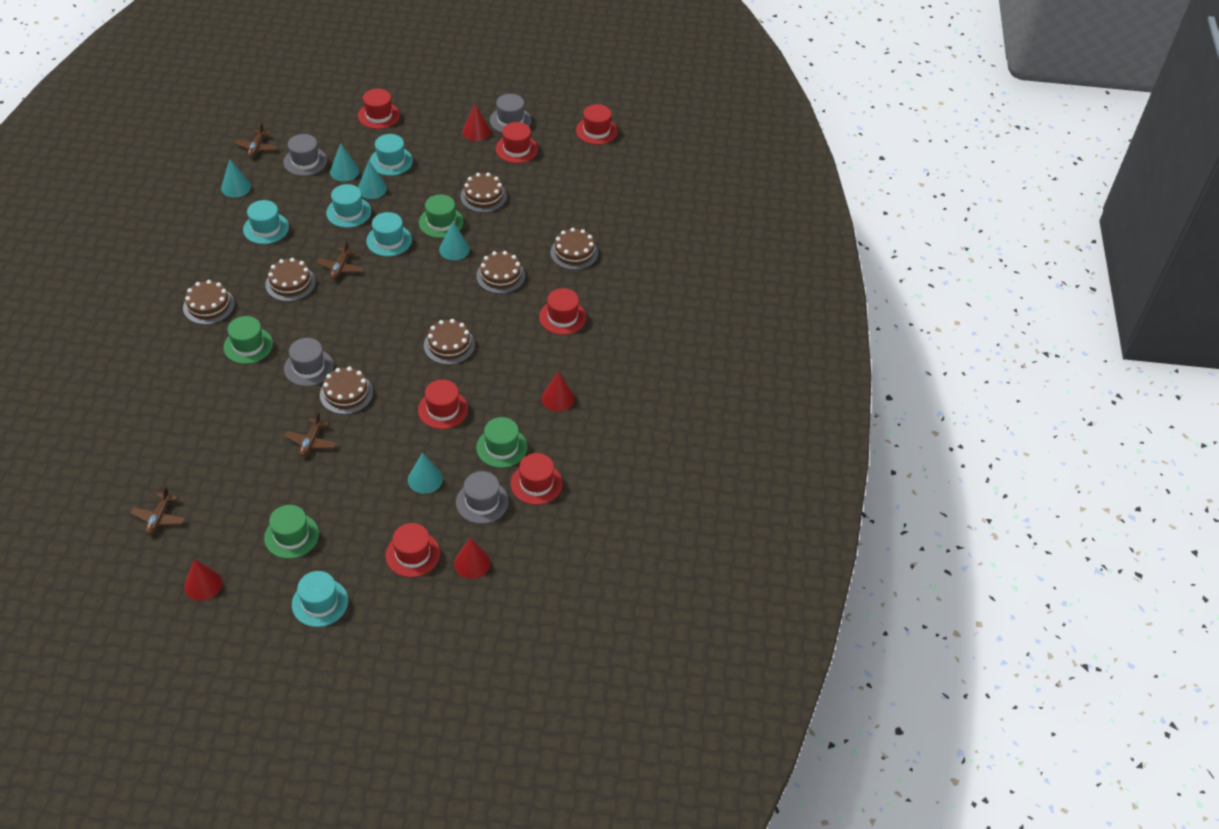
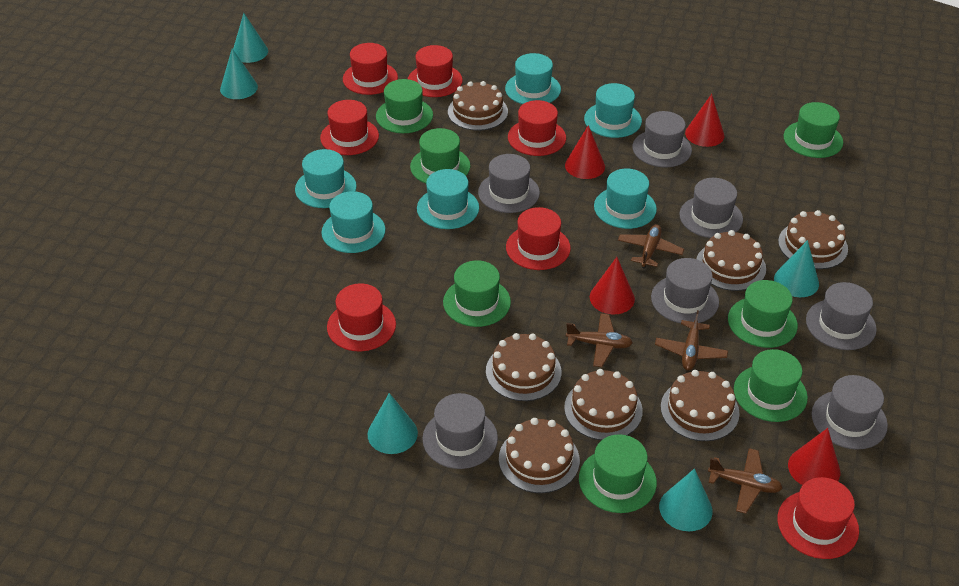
green hat: 4 -> 7
grey hat: 4 -> 7
turquoise hat: 5 -> 6

